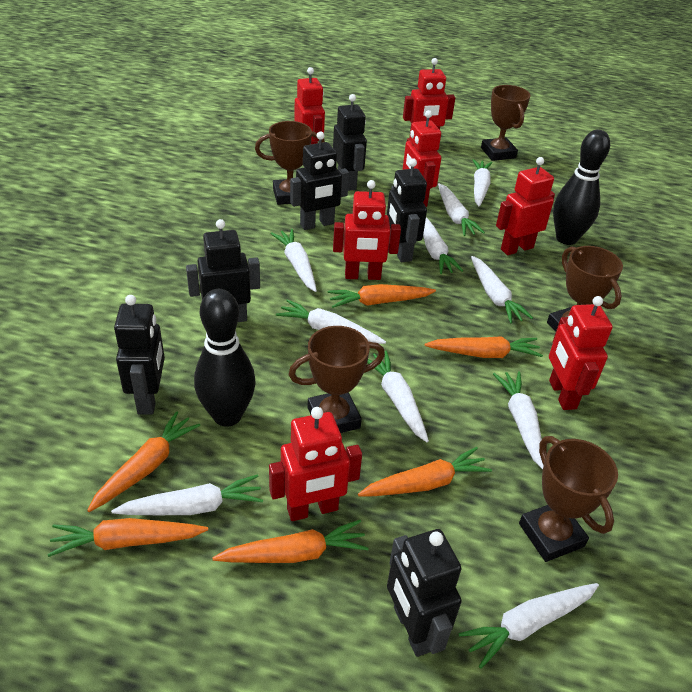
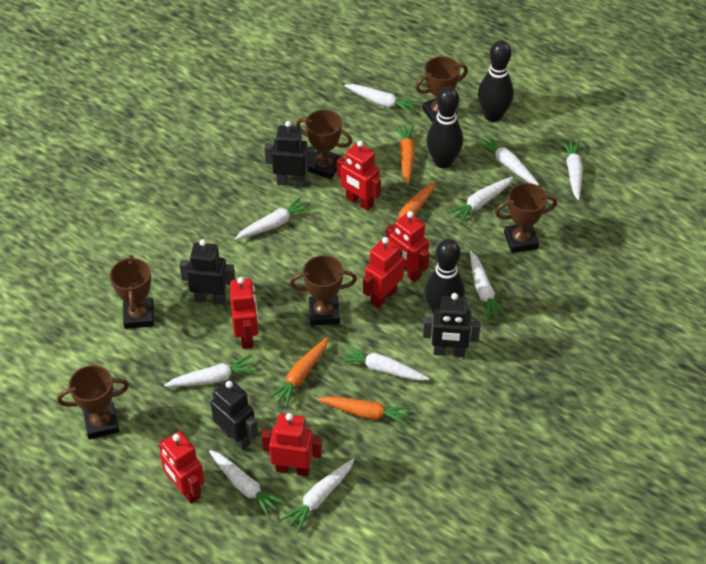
black bowling pin: 2 -> 3
black robot: 6 -> 4
brown trophy: 5 -> 6
orange carrot: 6 -> 4
red robot: 7 -> 6

